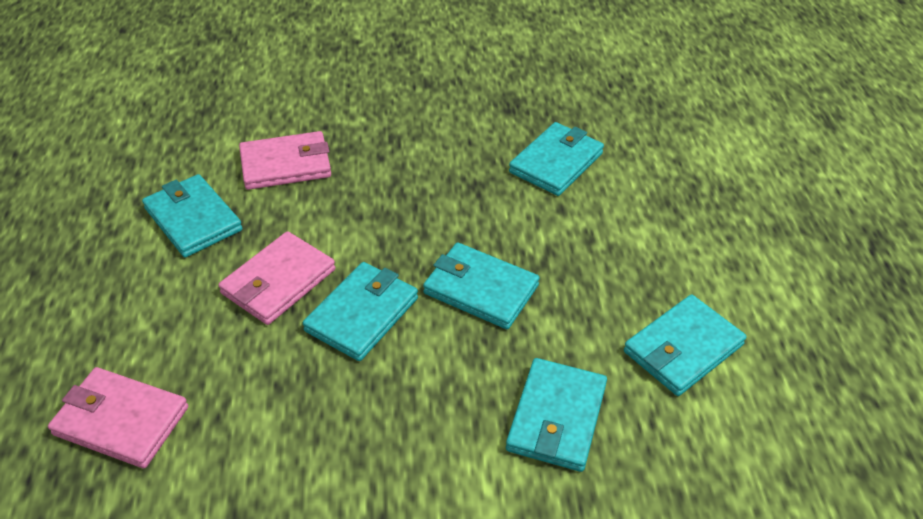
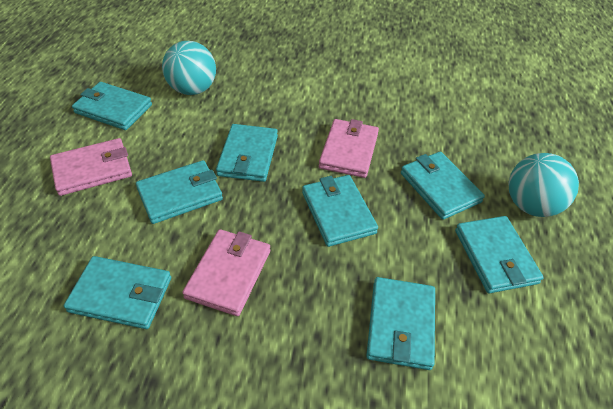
turquoise ball: 0 -> 2
turquoise wallet: 6 -> 8

